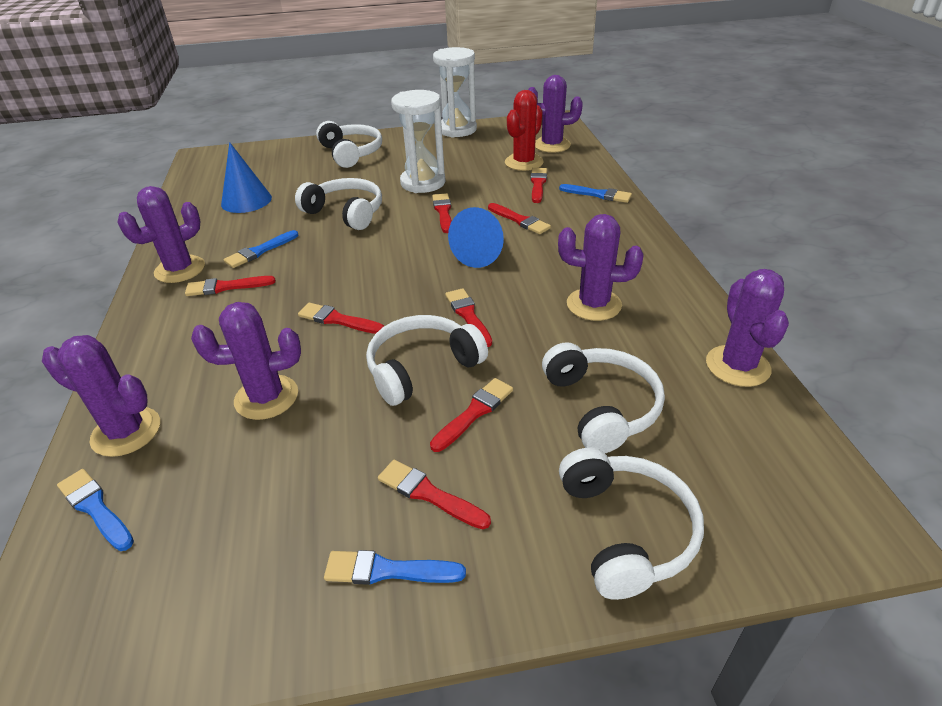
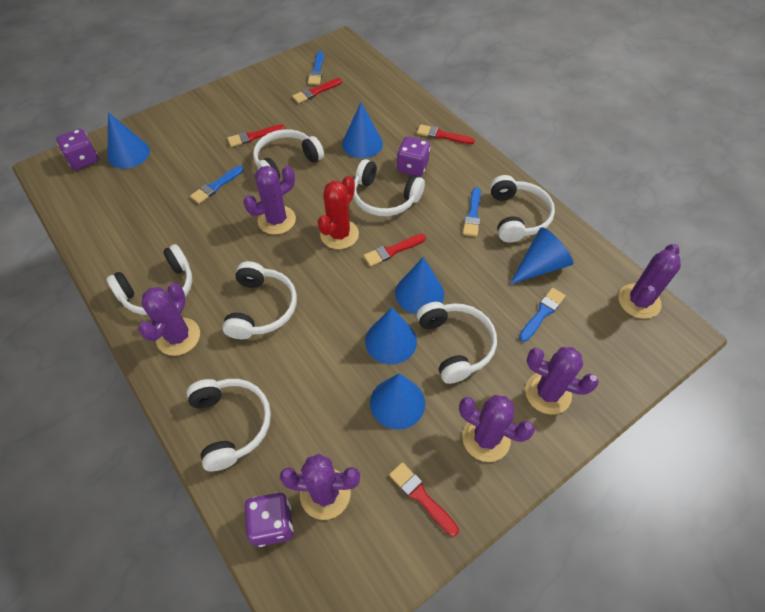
blue cone: 2 -> 6
purple dice: 0 -> 3
red brush: 8 -> 5
white headphones: 5 -> 7
white hourglass: 2 -> 0

